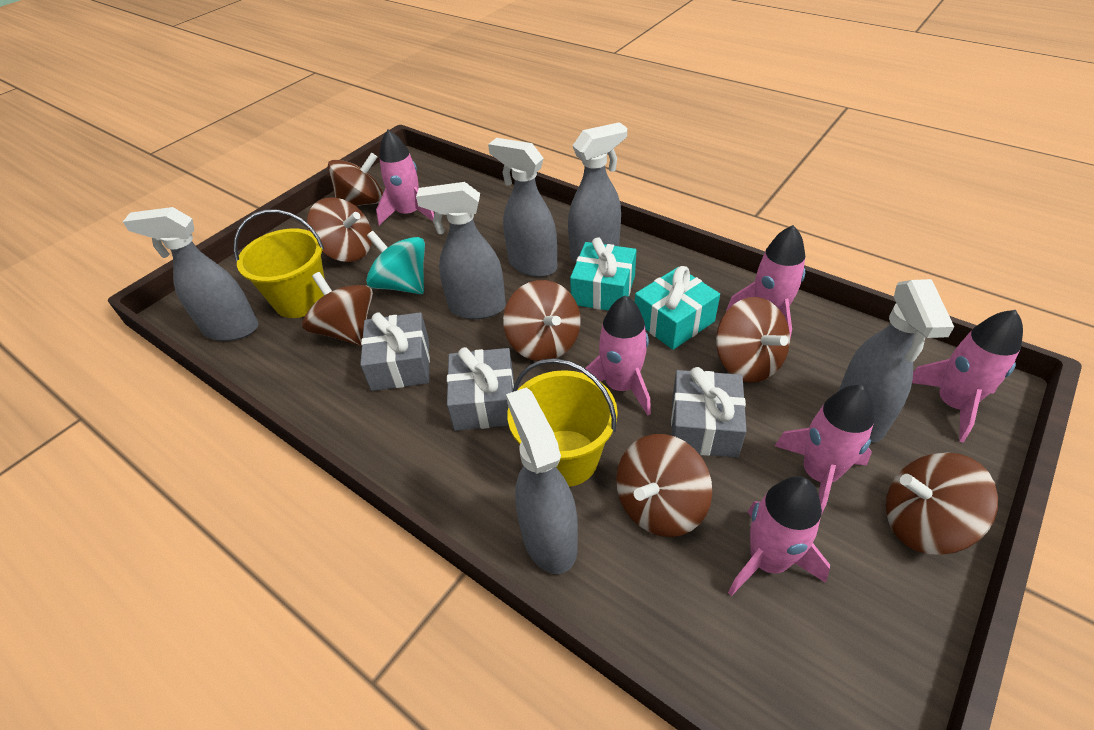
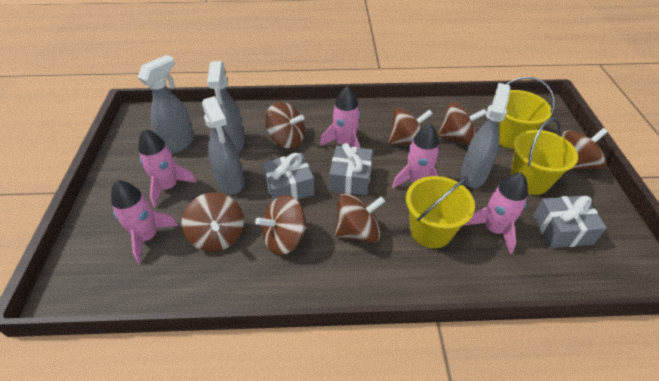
grey spray bottle: 6 -> 4
pink rocket: 6 -> 5
turquoise gift: 2 -> 0
turquoise spinning top: 1 -> 0
yellow bucket: 2 -> 3

